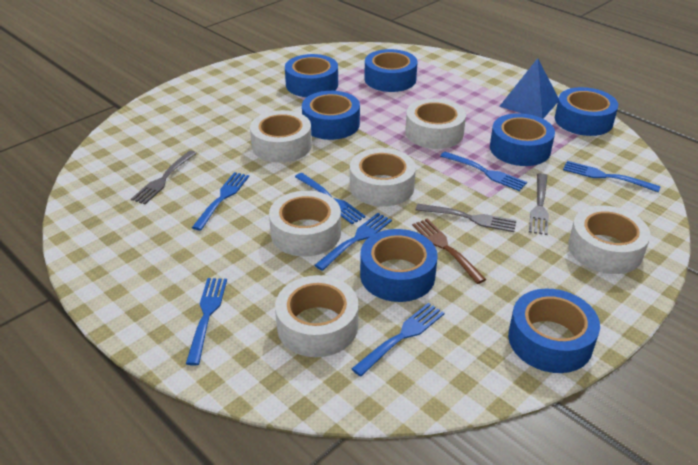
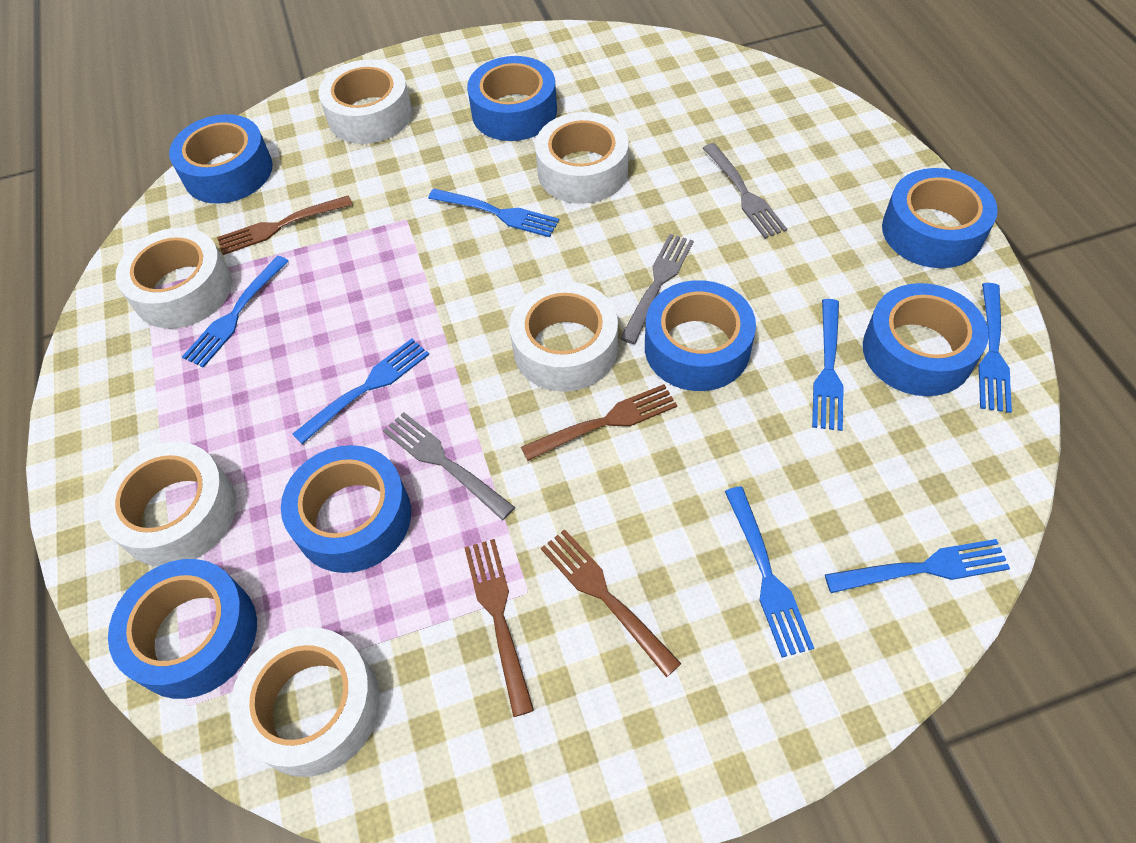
blue pyramid: 1 -> 0
brown fork: 1 -> 4

